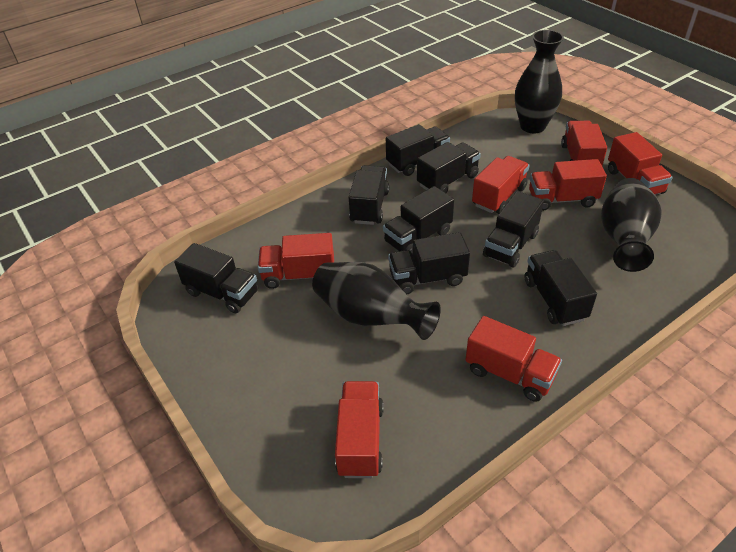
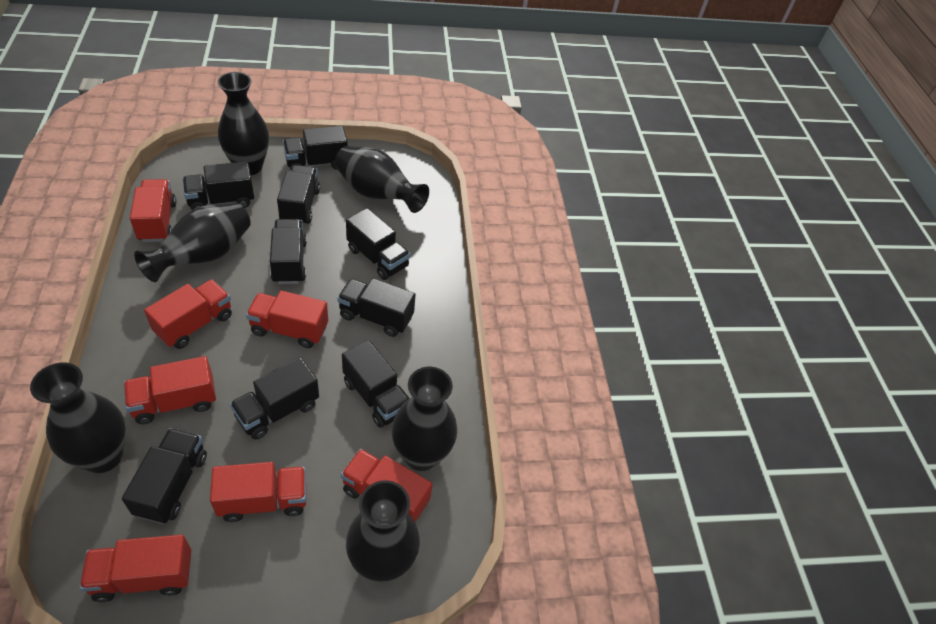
black truck: 8 -> 9
black vase: 3 -> 6

